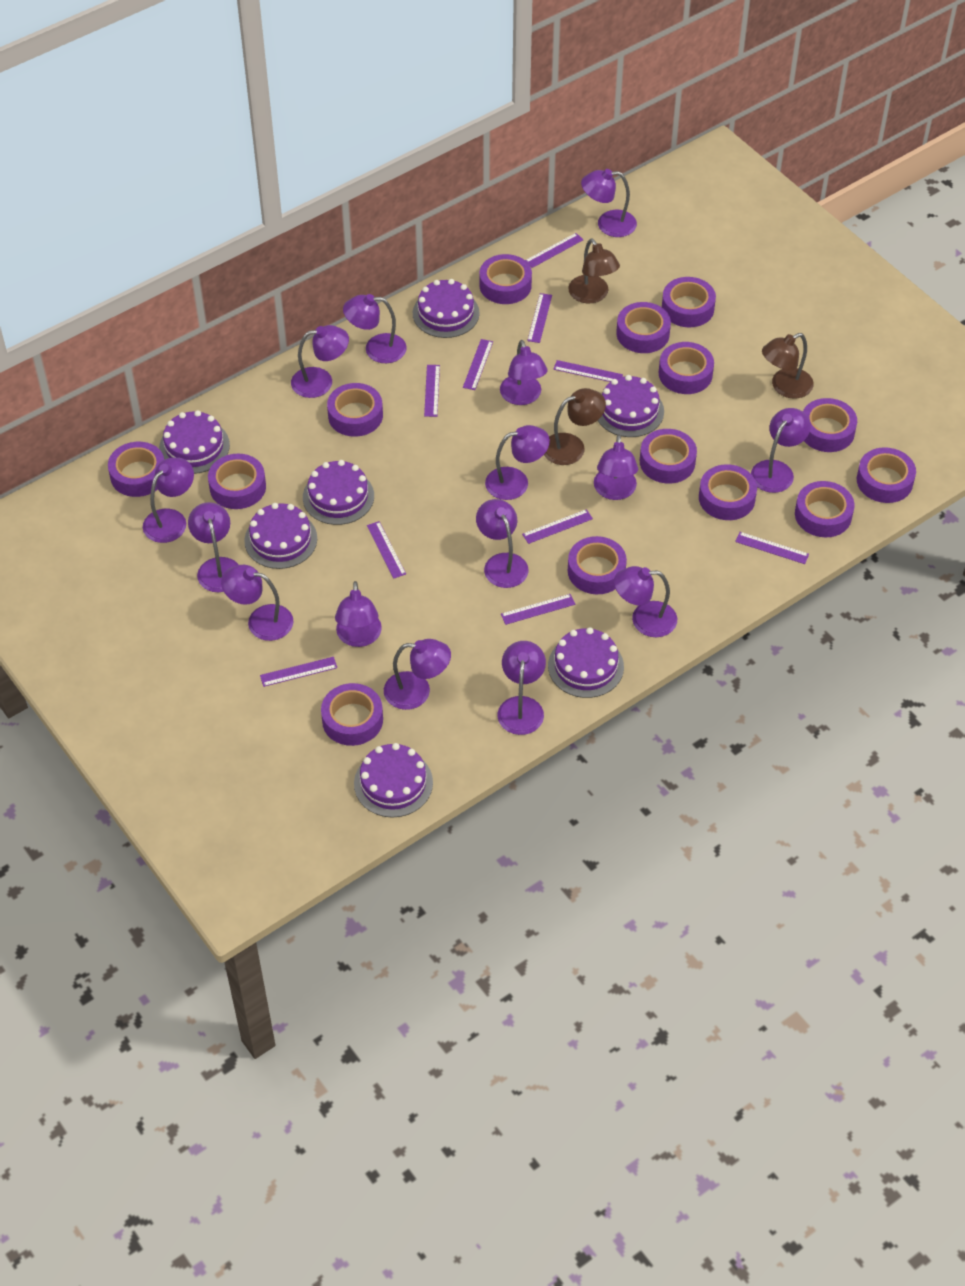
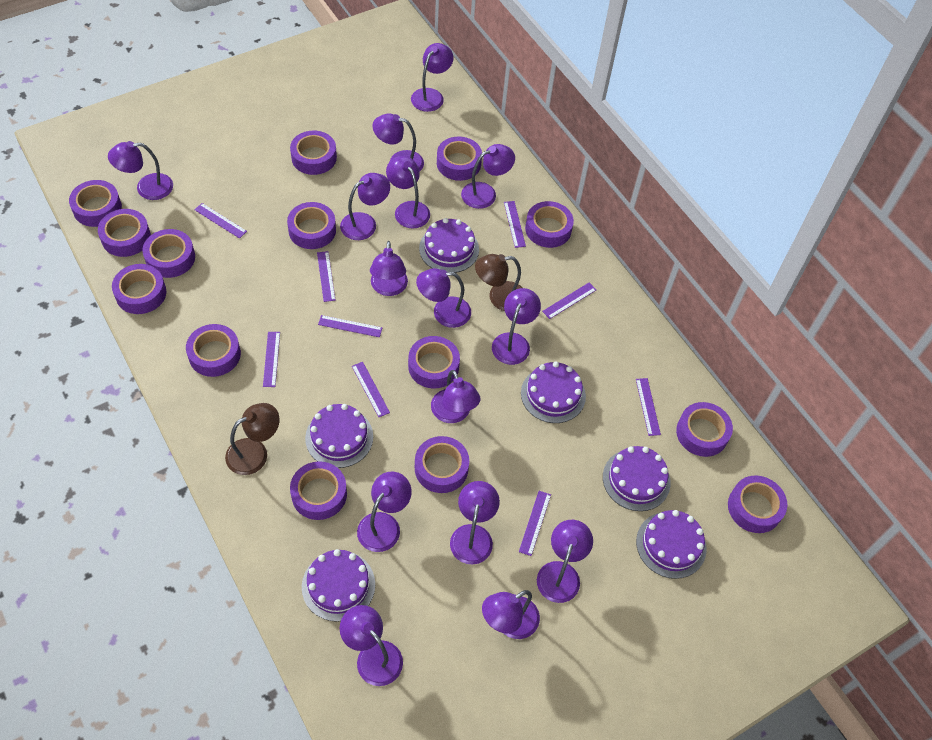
brown lamp: 3 -> 2
purple cake: 7 -> 6
purple ruler: 10 -> 9

